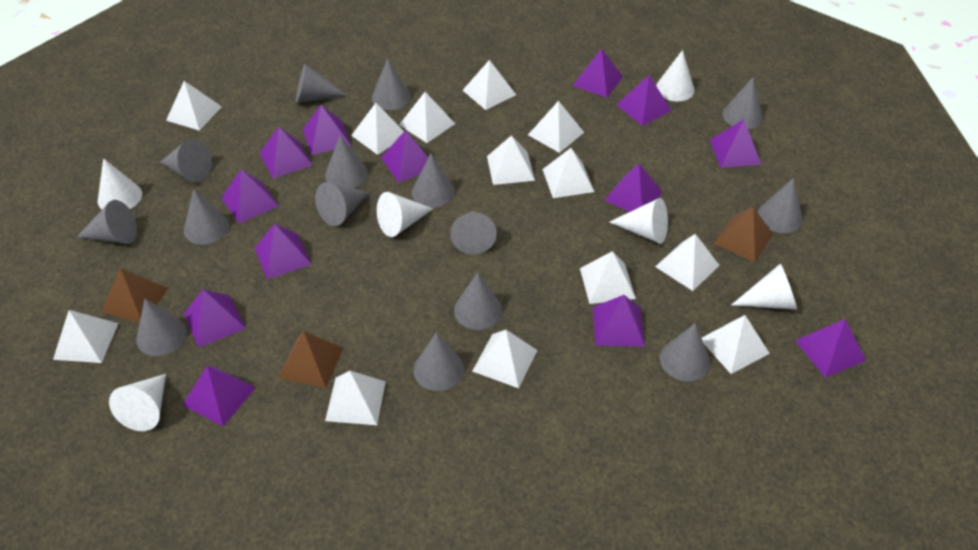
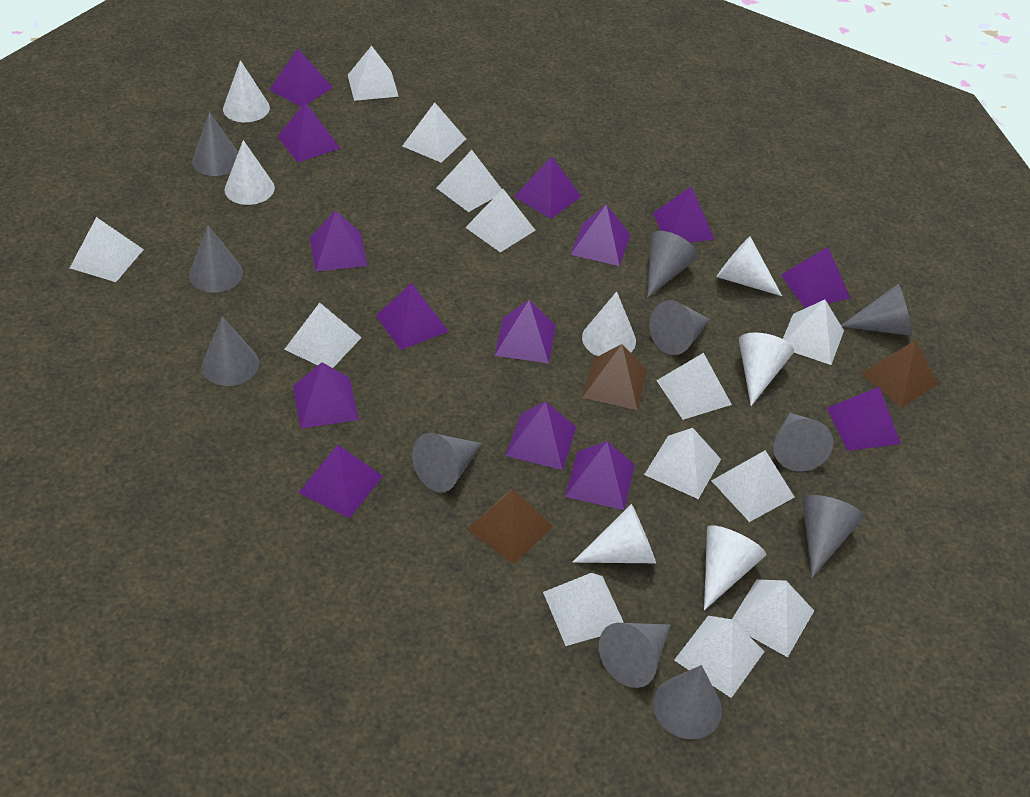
grey cone: 15 -> 11
purple pyramid: 13 -> 14
white cone: 6 -> 7

